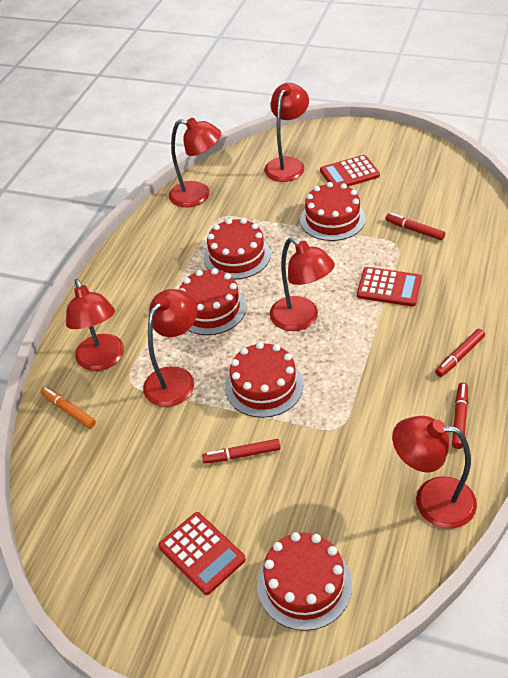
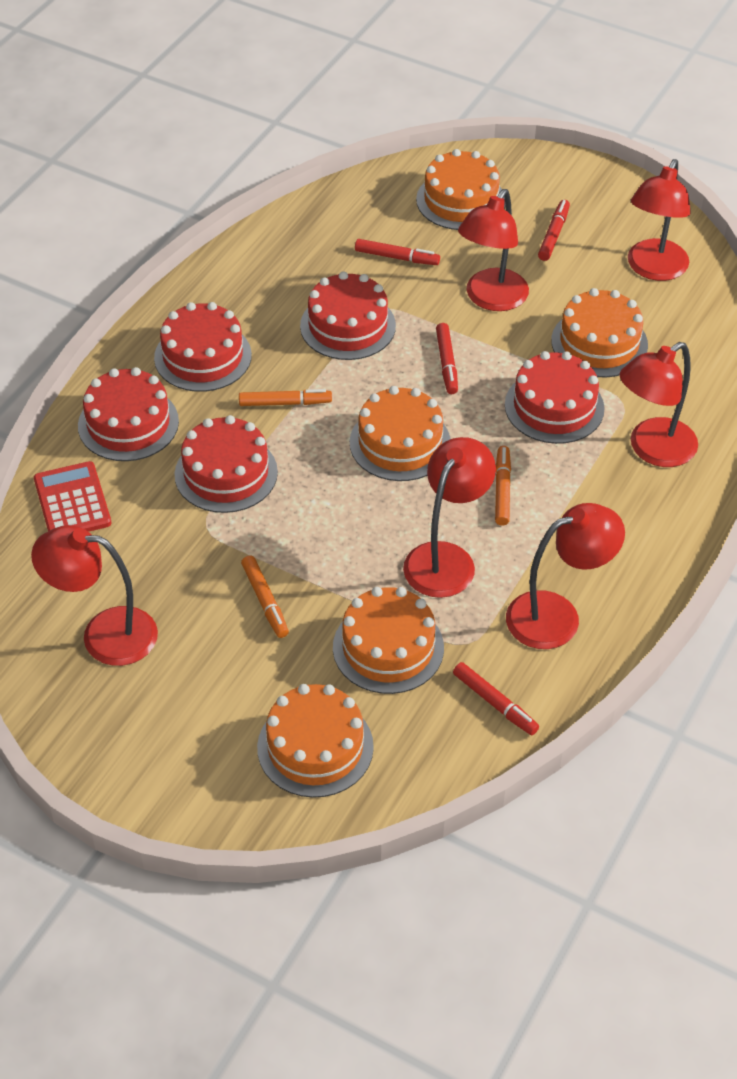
orange cake: 0 -> 5
orange marker: 1 -> 3
red calculator: 3 -> 1

